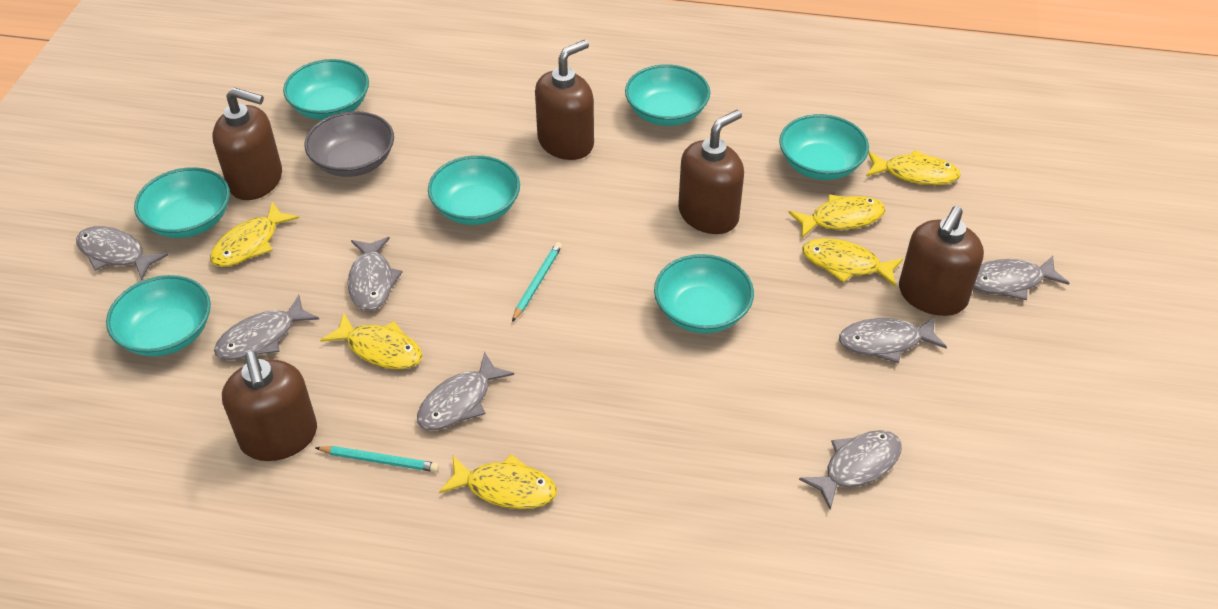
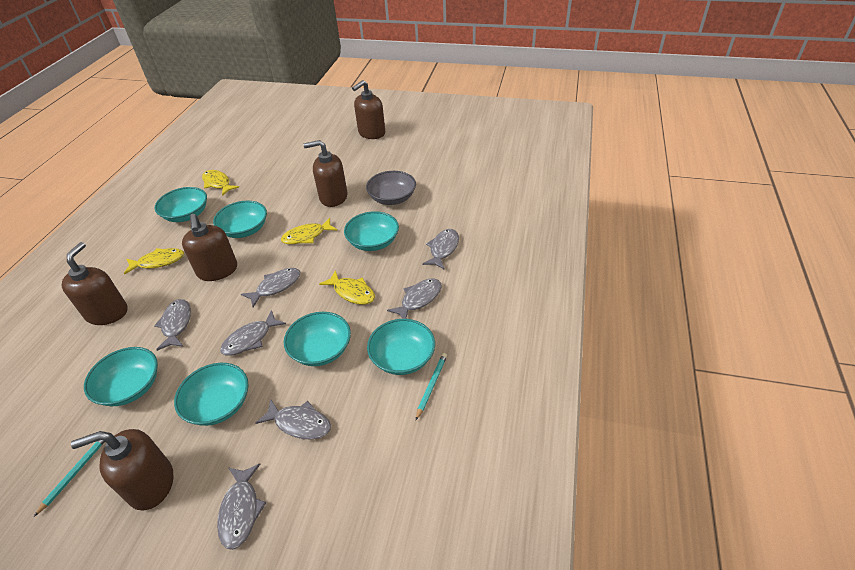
yellow fish: 6 -> 4

